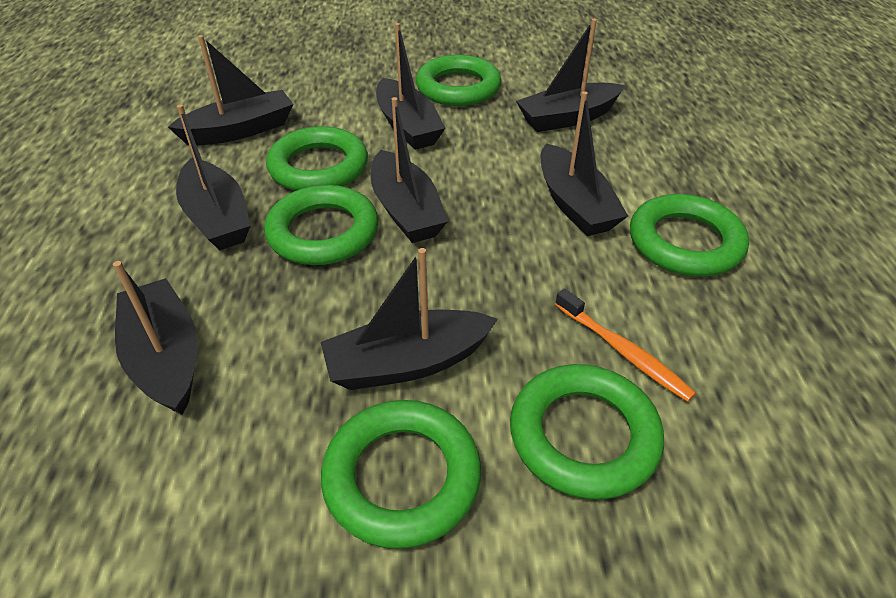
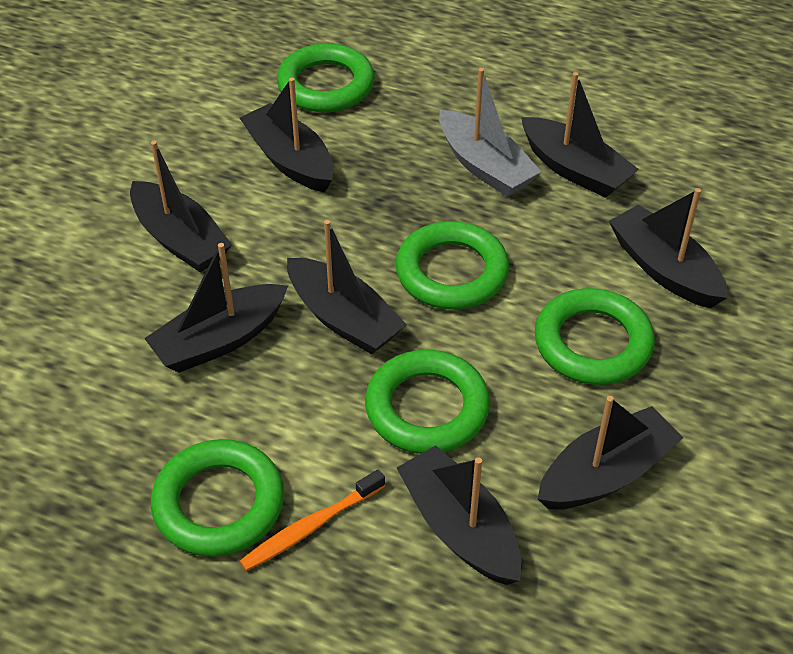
green ring: 6 -> 5
grey boat: 0 -> 1

